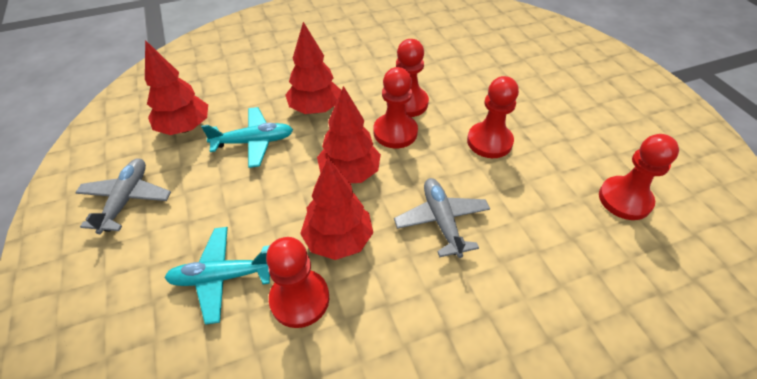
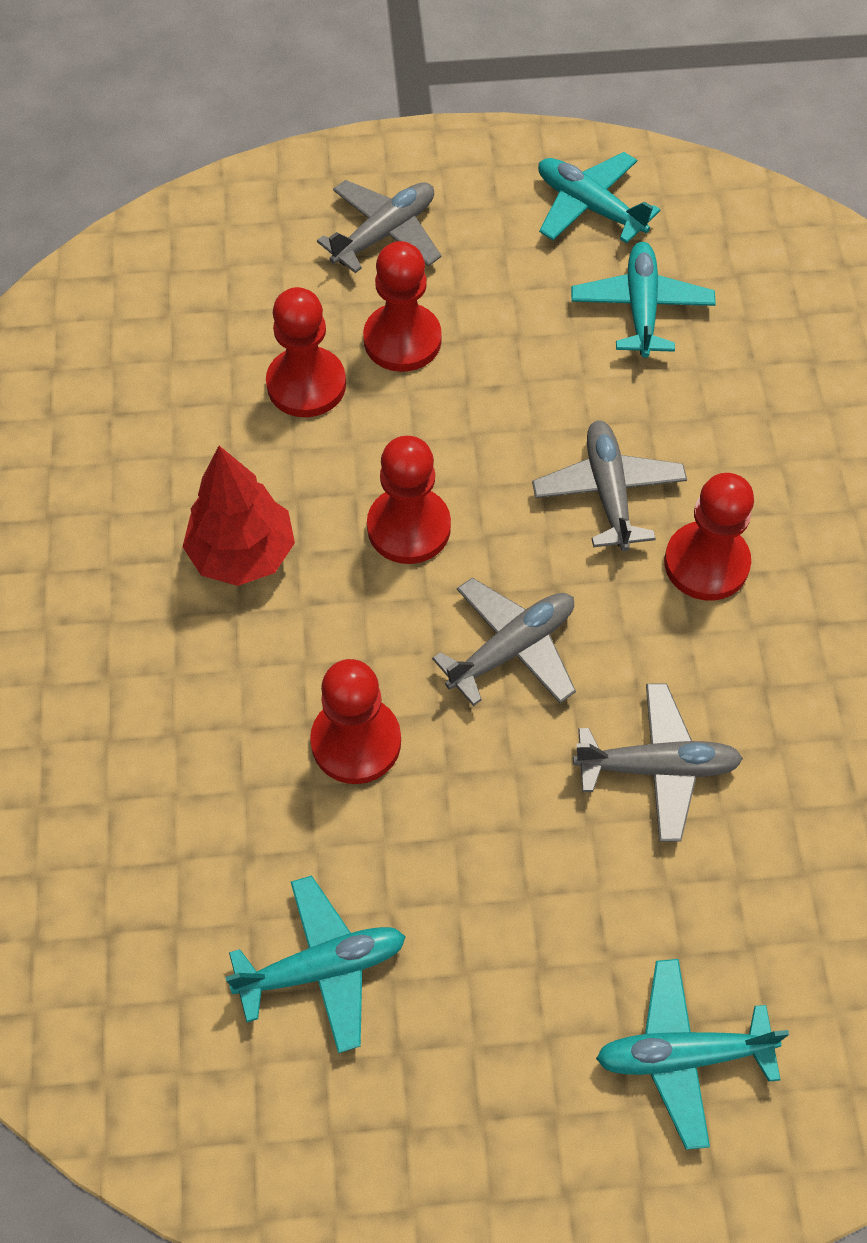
grey plane: 2 -> 4
red tree: 4 -> 1
turquoise plane: 2 -> 4

